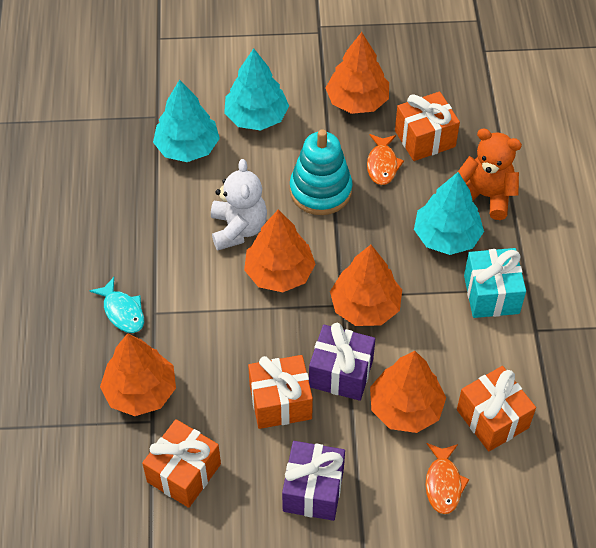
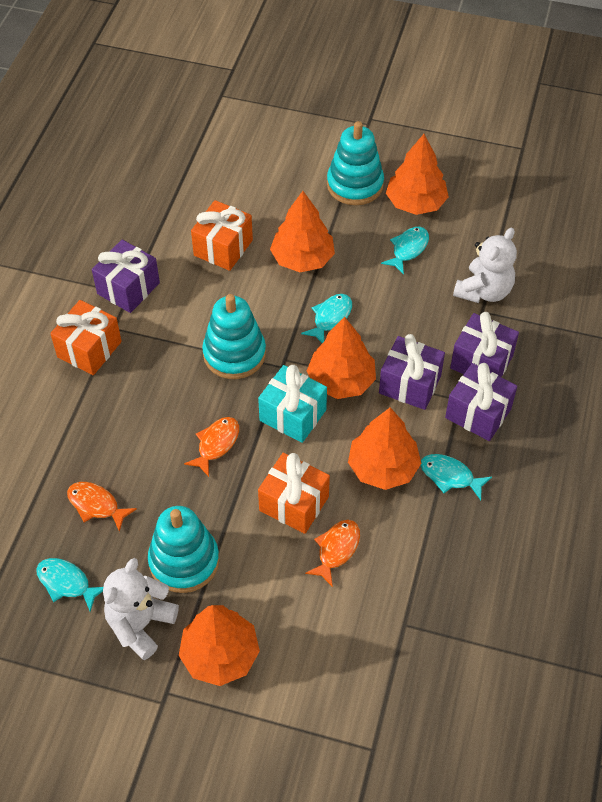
orange fish: 2 -> 3
orange gift: 4 -> 3
orange teddy bear: 1 -> 0
purple gift: 2 -> 4
turquoise fish: 1 -> 4
turquoise stacking toy: 1 -> 3
turquoise tree: 3 -> 0
white teddy bear: 1 -> 2

